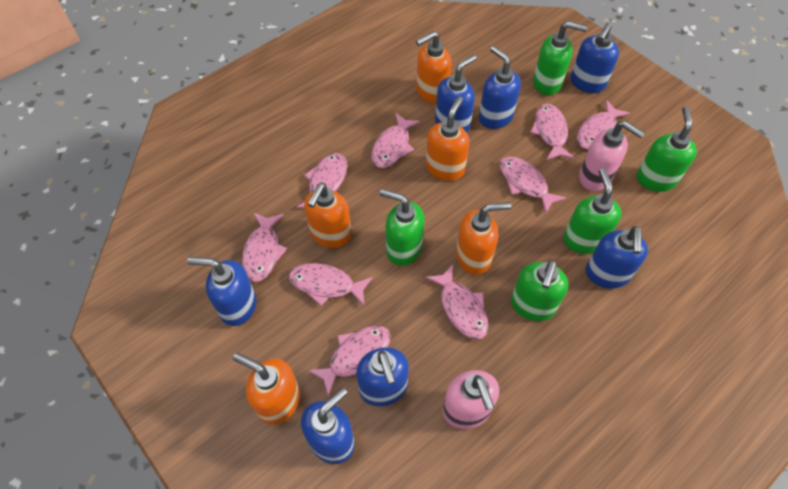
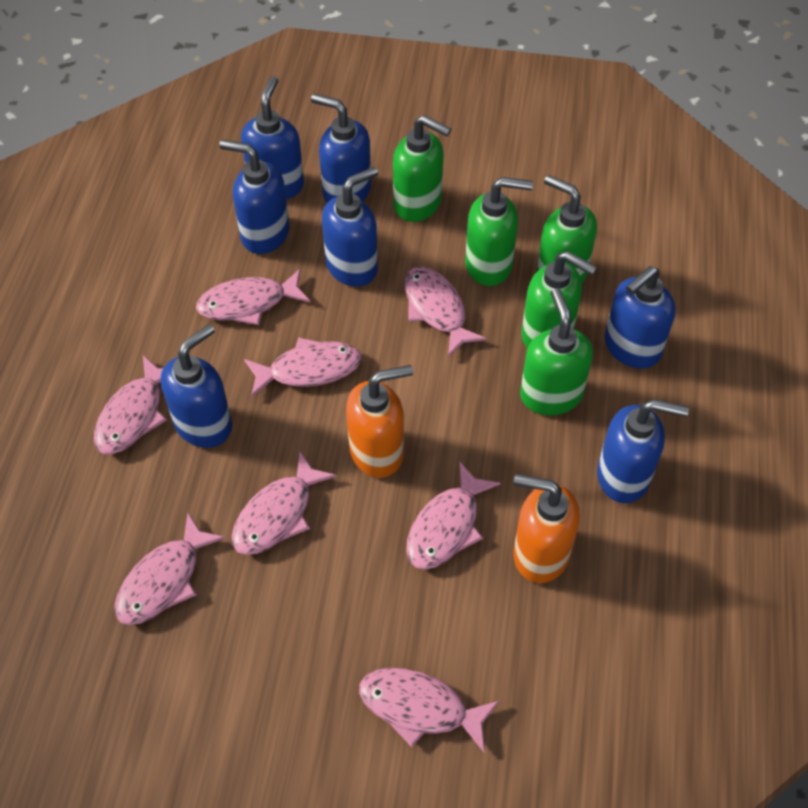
orange soap dispenser: 5 -> 2
pink fish: 9 -> 8
pink soap dispenser: 2 -> 0

